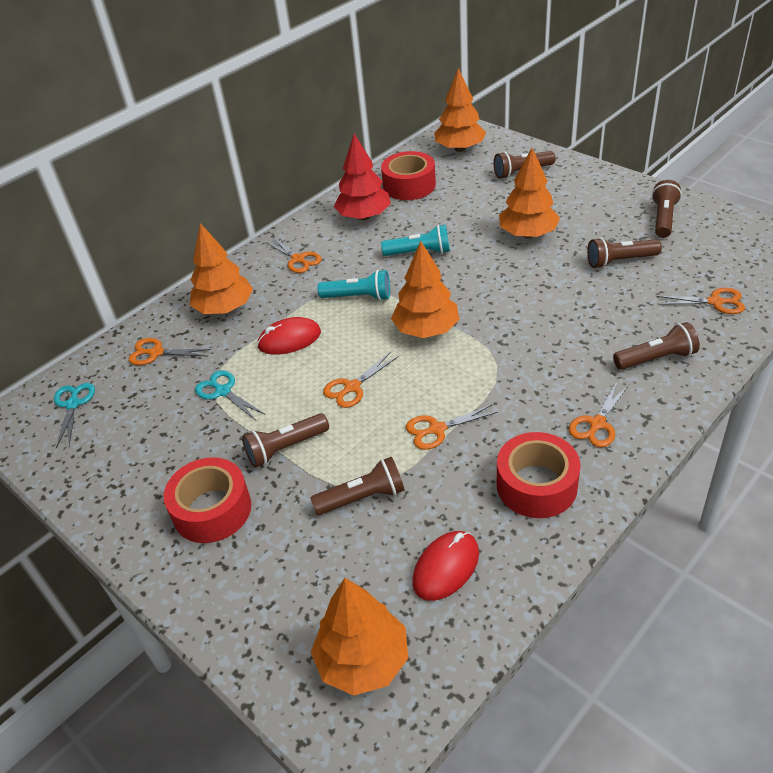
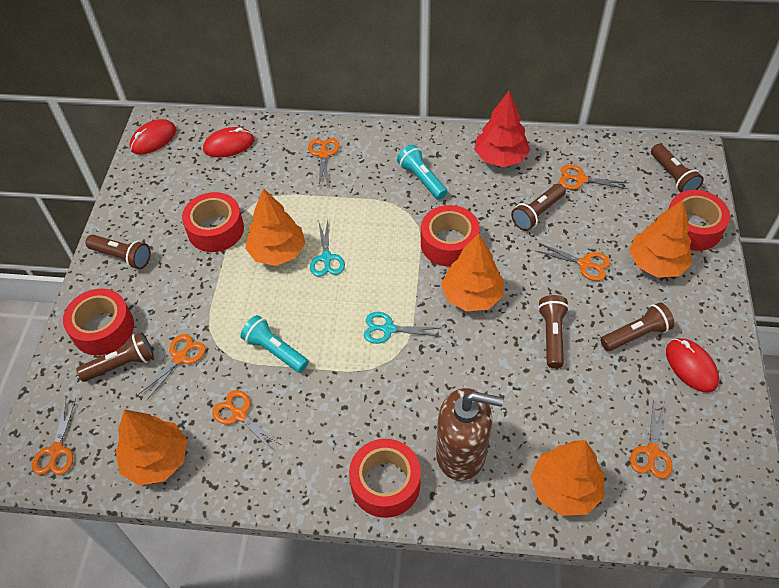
brown soap dispenser: 0 -> 1
orange scissors: 6 -> 7
red mouse: 2 -> 3
red tape: 3 -> 5

